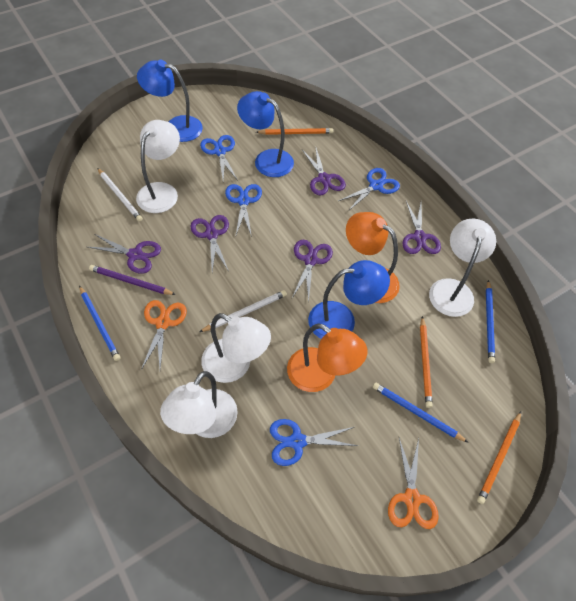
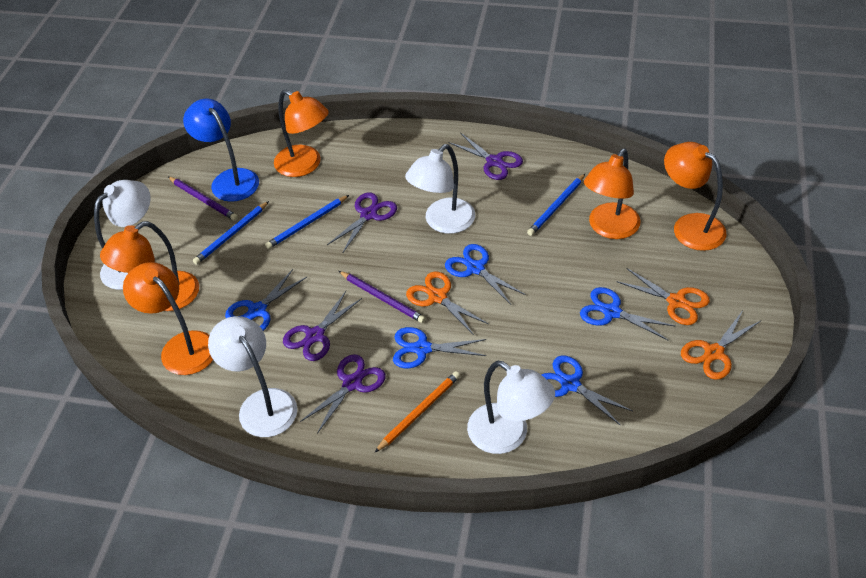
blue lamp: 3 -> 1
blue scissors: 4 -> 5
orange lamp: 2 -> 5
orange pencil: 3 -> 1
orange scissors: 2 -> 3
purple pencil: 1 -> 2
purple scissors: 5 -> 4
white pencil: 2 -> 0

